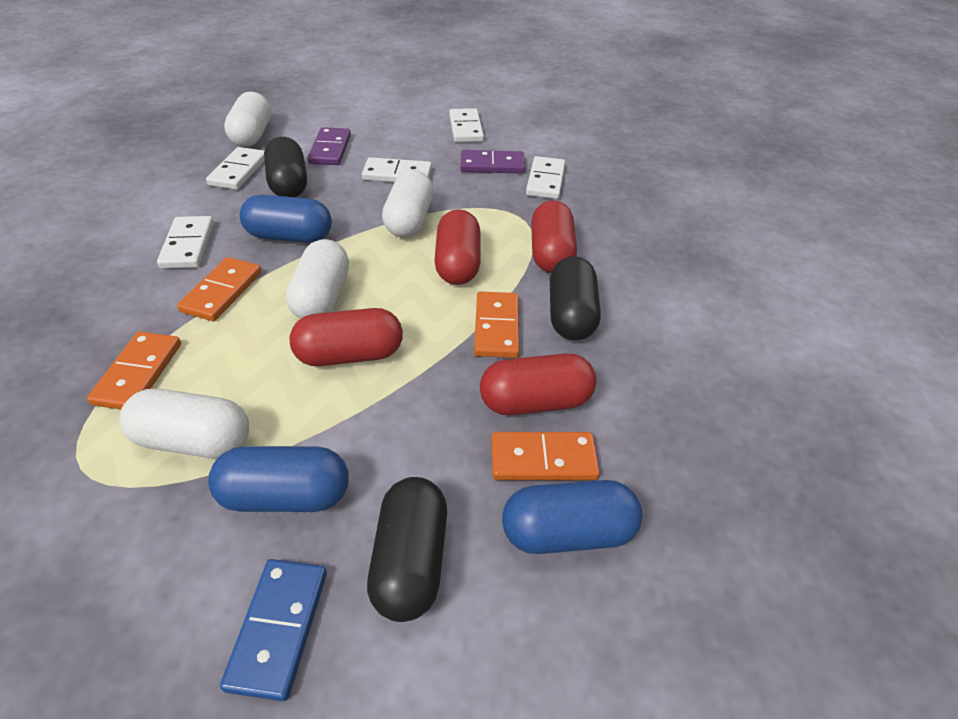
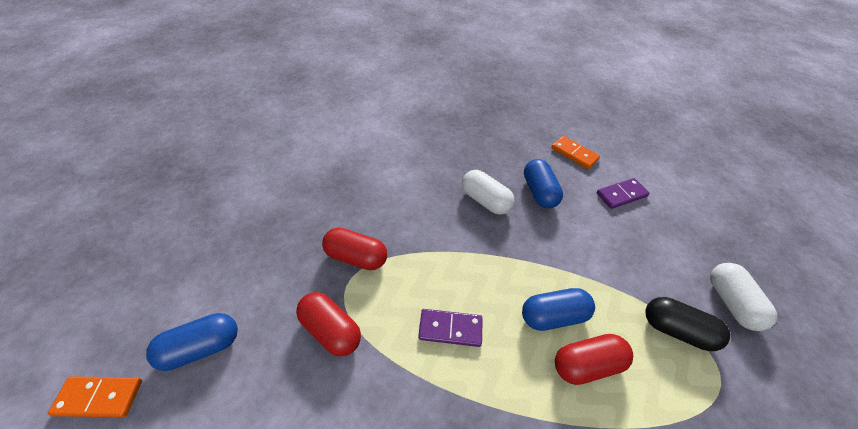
black capsule: 3 -> 1
blue domino: 1 -> 0
orange domino: 4 -> 2
red capsule: 4 -> 3
white capsule: 4 -> 2
white domino: 5 -> 0

